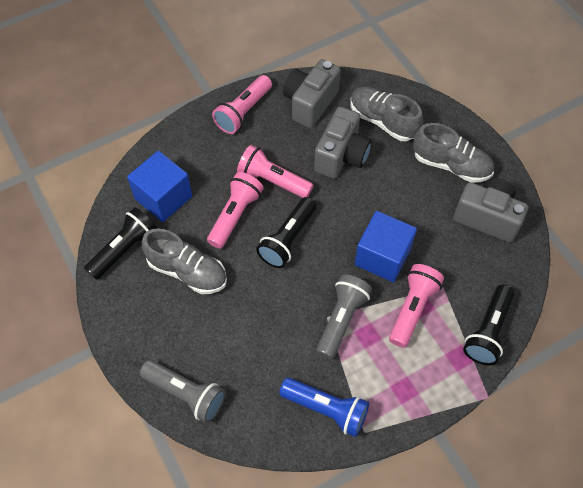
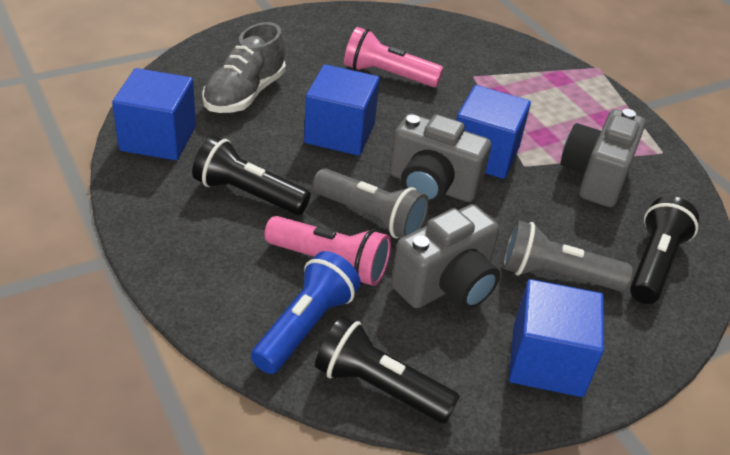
blue cube: 2 -> 4
grey shoe: 3 -> 1
pink flashlight: 4 -> 2

